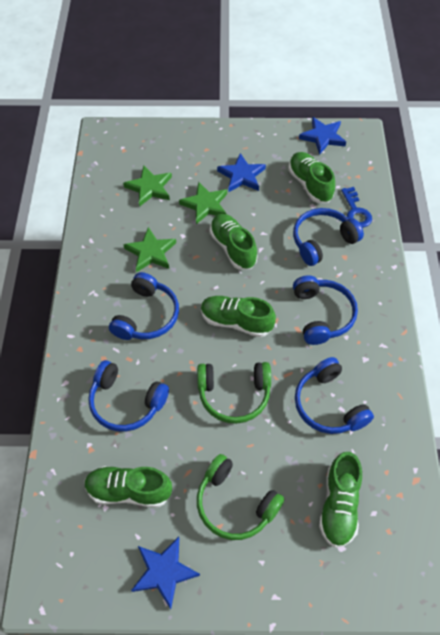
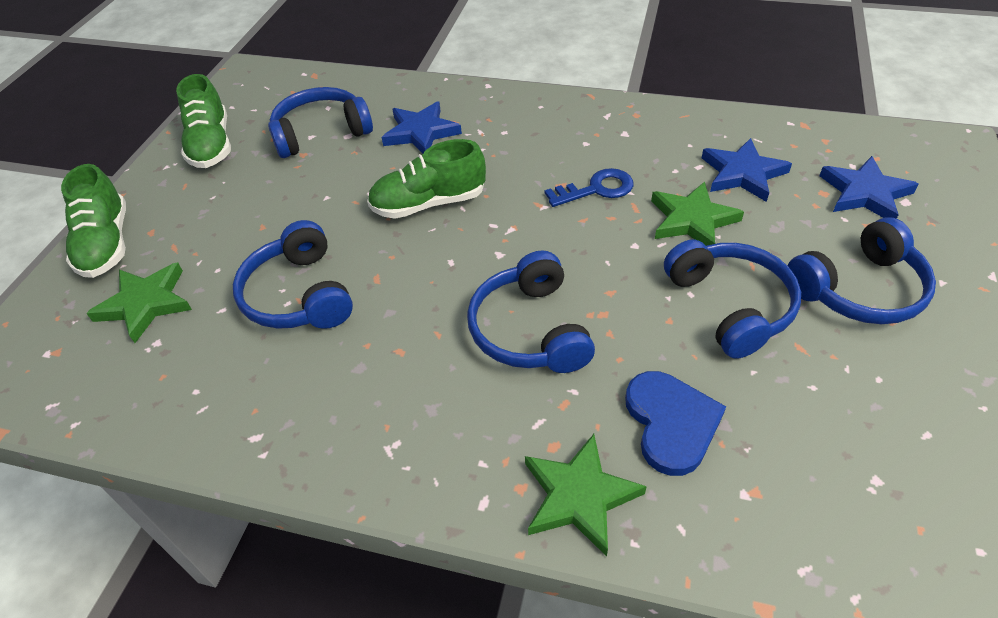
blue heart: 0 -> 1
green headphones: 2 -> 0
green shoe: 5 -> 3

